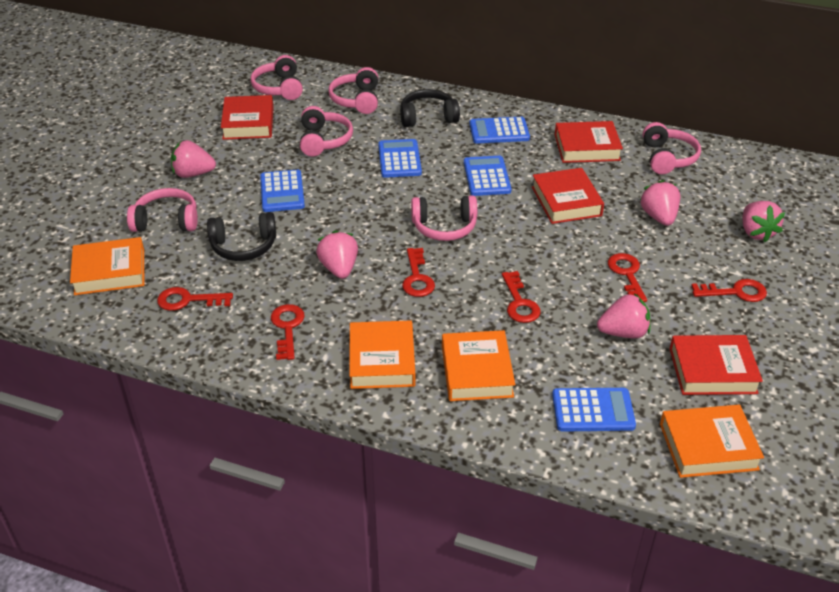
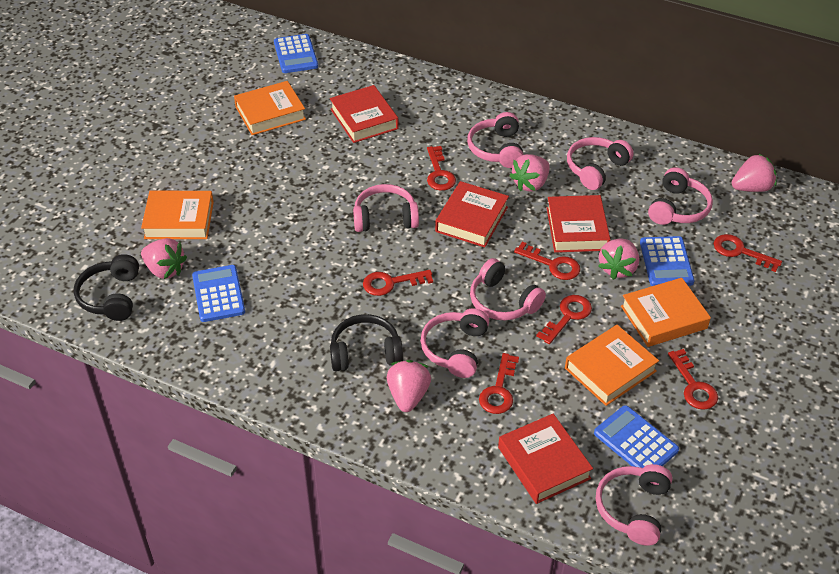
blue calculator: 5 -> 4
pink headphones: 6 -> 7
red key: 6 -> 7

